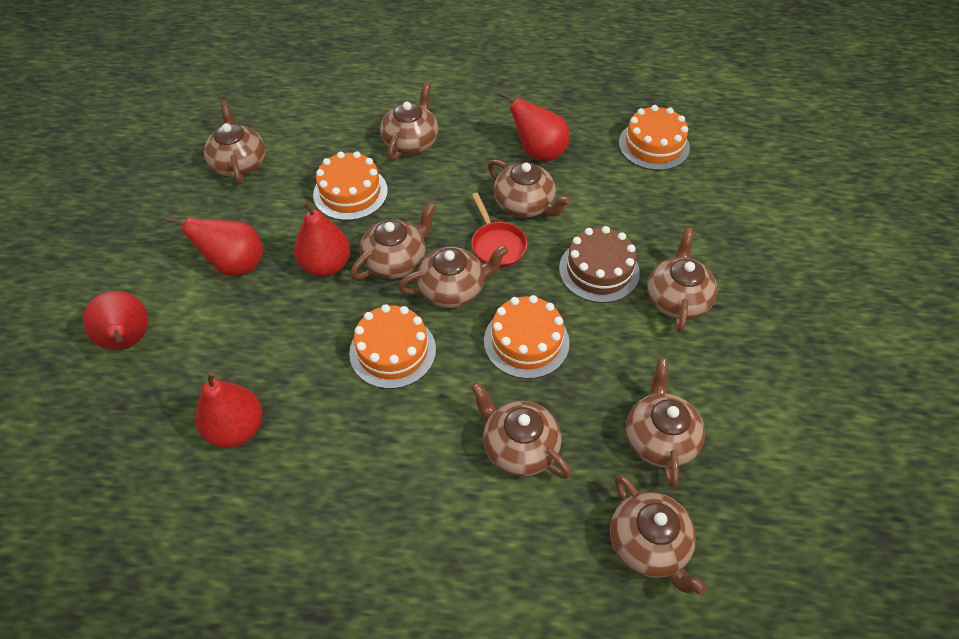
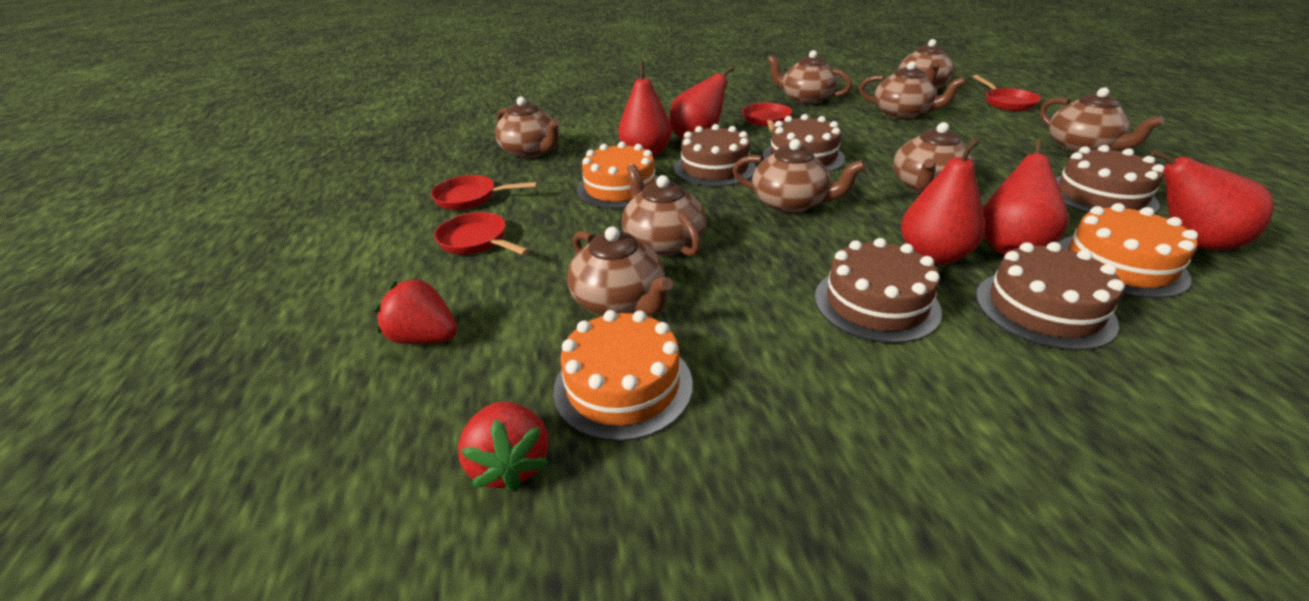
brown cake: 1 -> 5
orange cake: 4 -> 3
red pan: 1 -> 4
red strawberry: 0 -> 2

